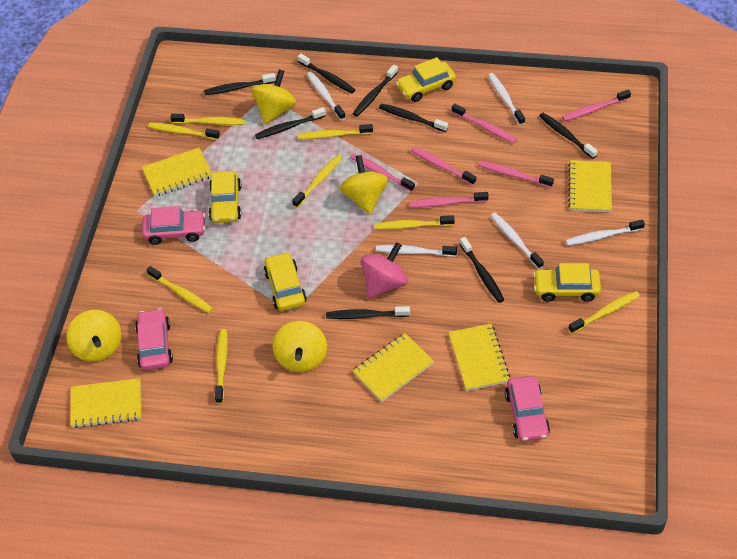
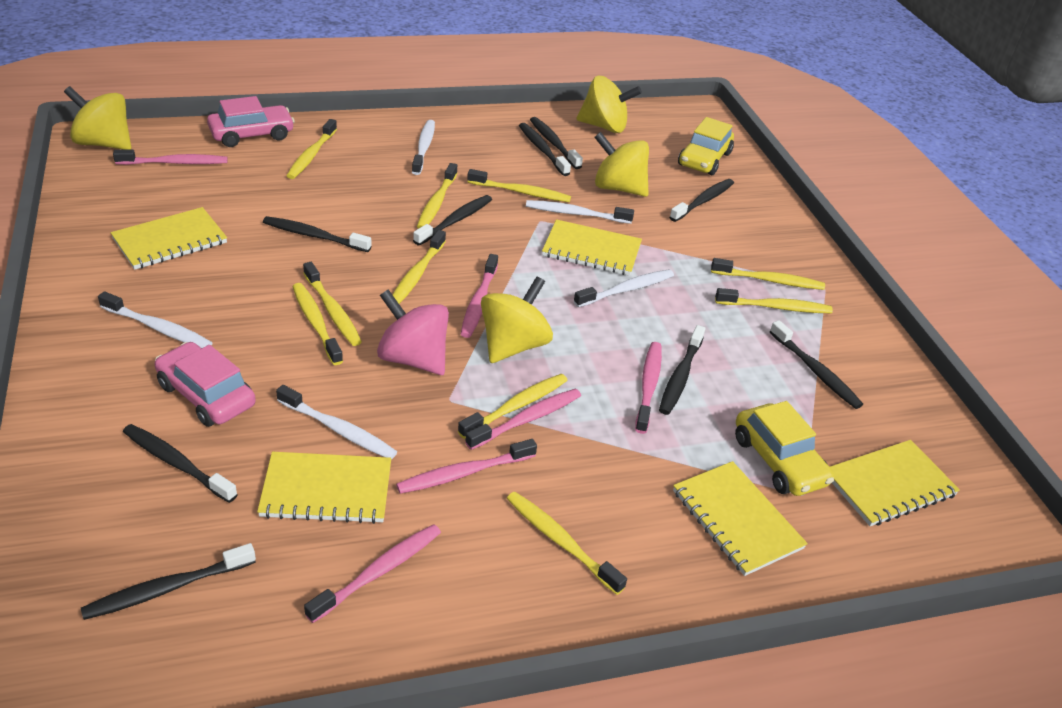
black toothbrush: 8 -> 9
pink car: 3 -> 2
yellow car: 4 -> 2
yellow toothbrush: 8 -> 10

